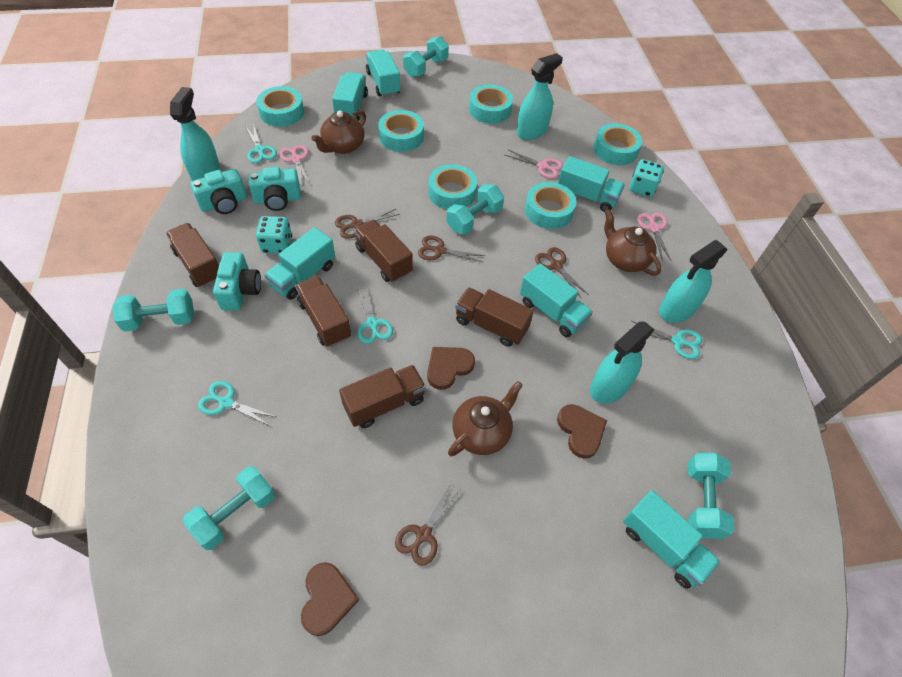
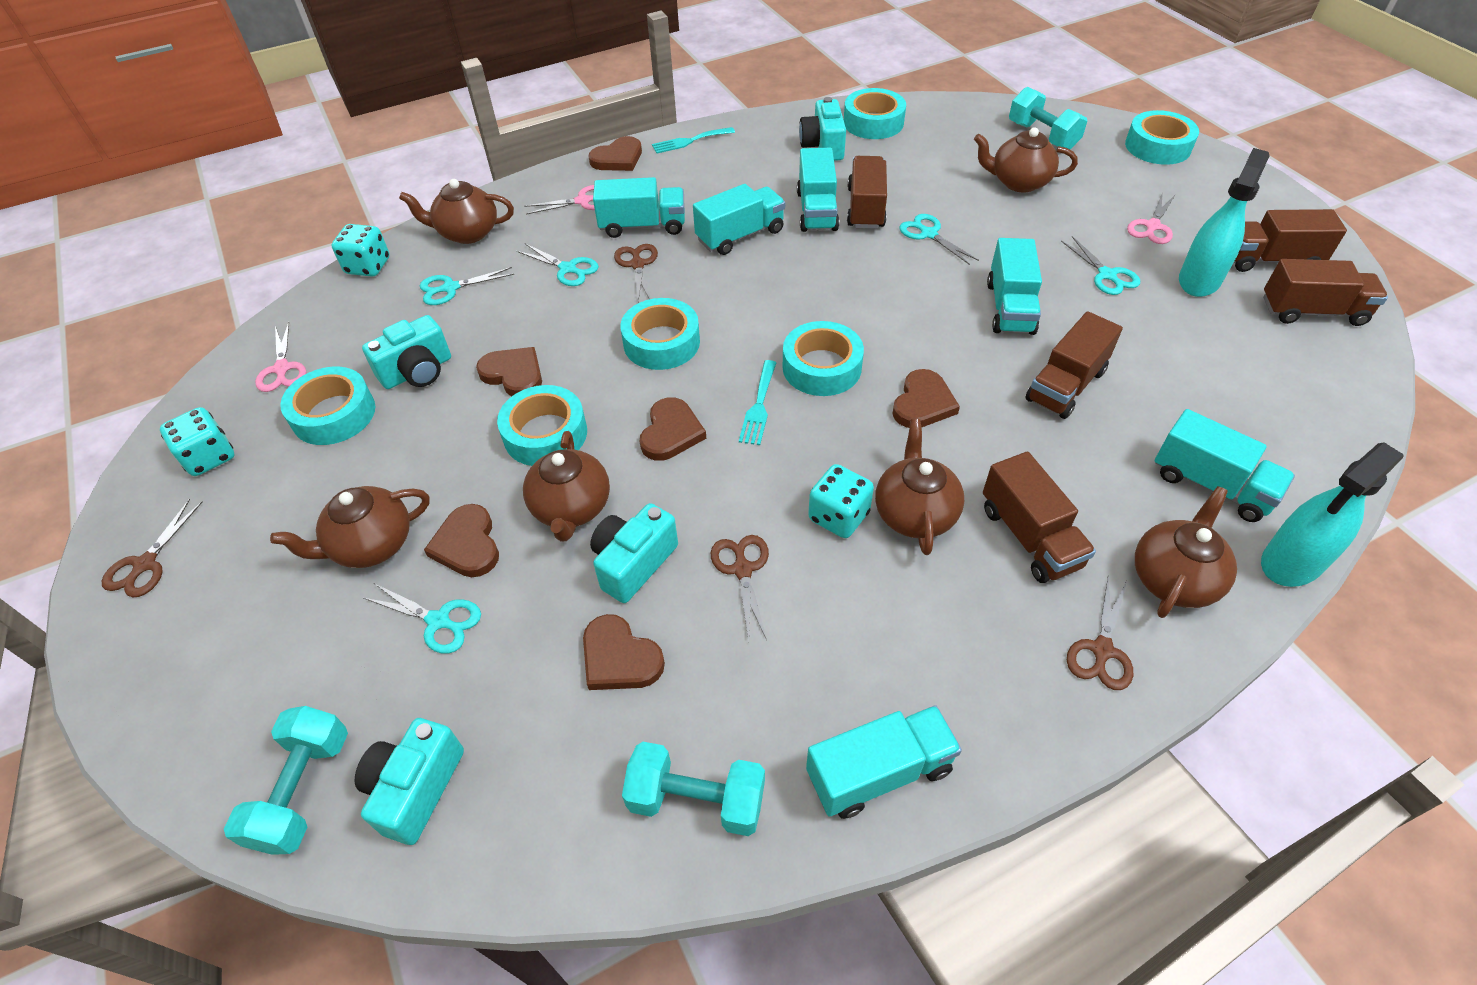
brown heart: 3 -> 6
brown teapot: 3 -> 6
turquoise camera: 3 -> 4
turquoise dice: 2 -> 3
turquoise dumbbell: 5 -> 3
turquoise fork: 0 -> 2
turquoise scissors: 4 -> 5
turquoise spray bottle: 4 -> 2

